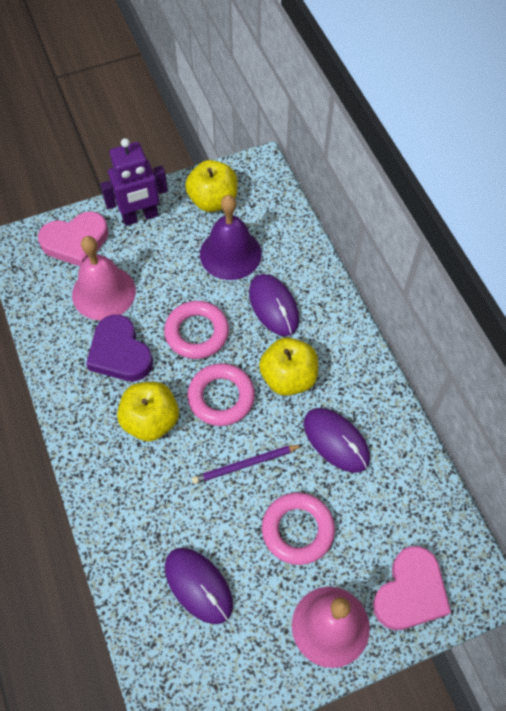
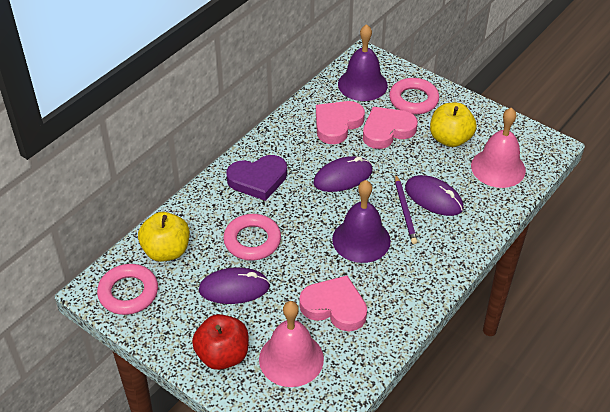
pink heart: 2 -> 3
purple bell: 1 -> 2
purple robot: 1 -> 0
red apple: 0 -> 1
yellow apple: 3 -> 2

